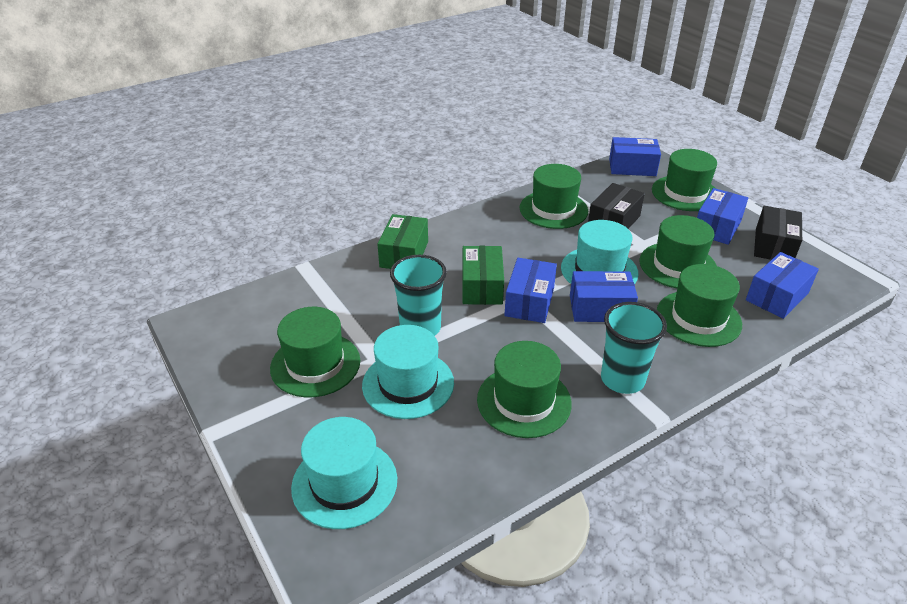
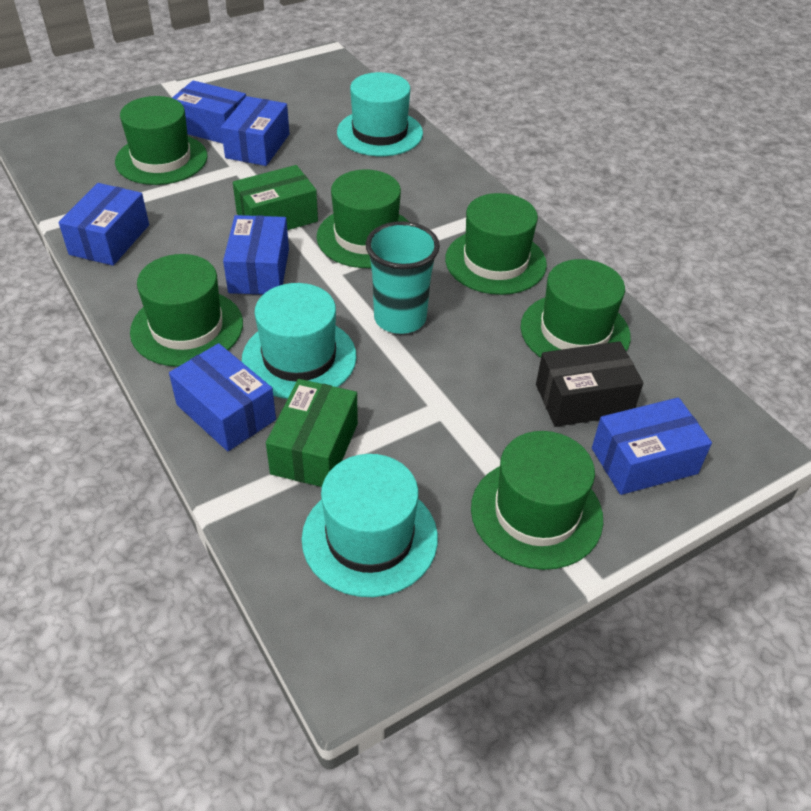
black box: 2 -> 1
blue box: 5 -> 6
turquoise cup: 2 -> 1

